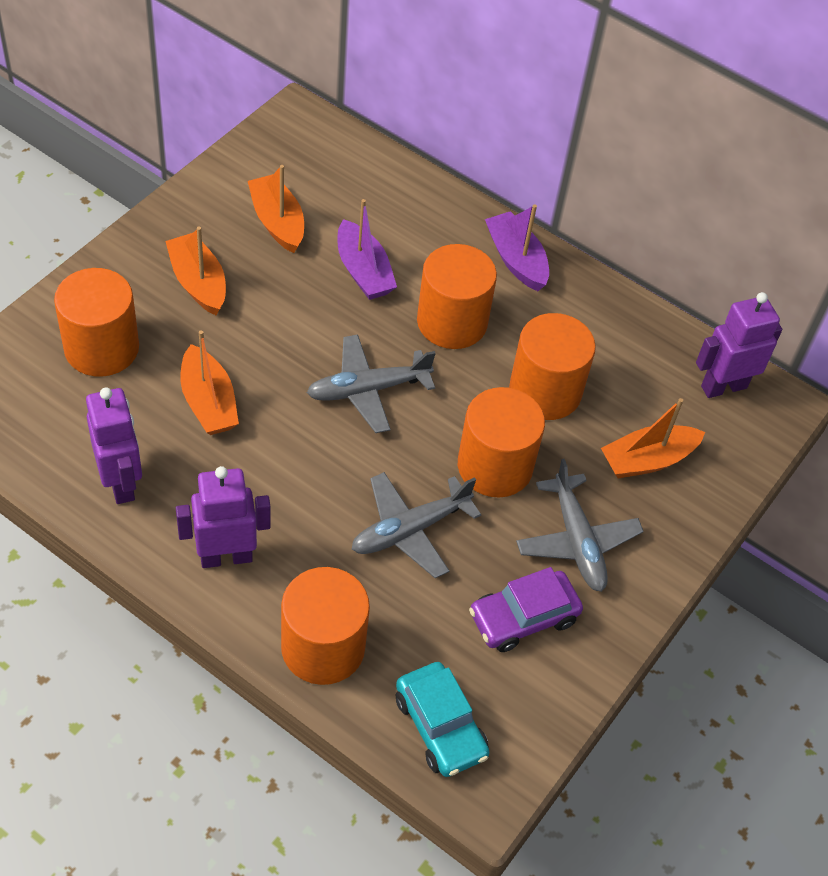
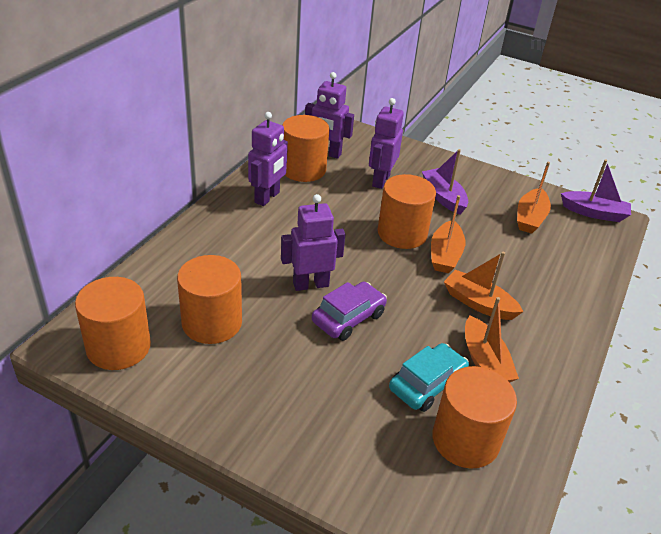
grey plane: 3 -> 0
purple robot: 3 -> 4

